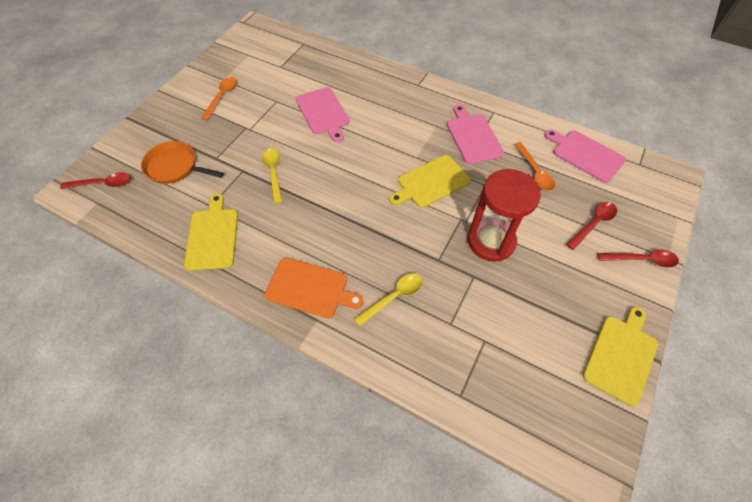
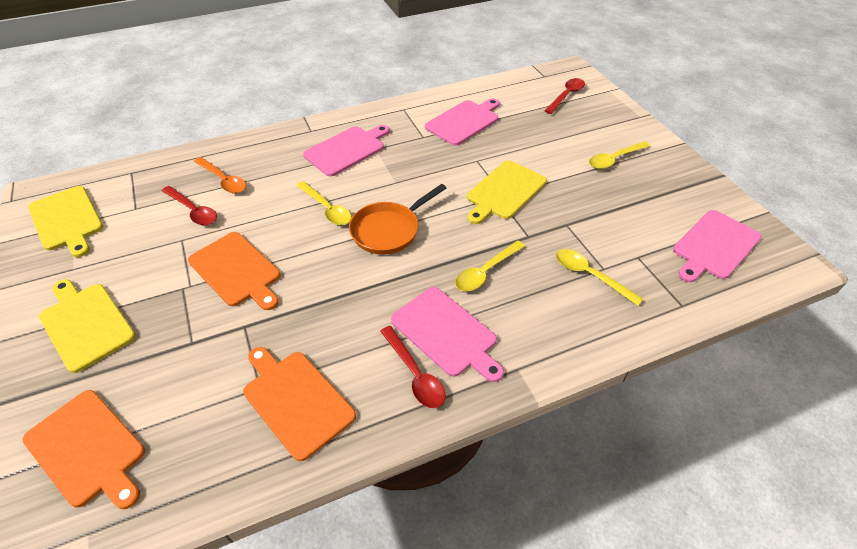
orange cutting board: 1 -> 3
orange spoon: 2 -> 1
pink cutting board: 3 -> 4
red hourglass: 1 -> 0
yellow spoon: 2 -> 4

